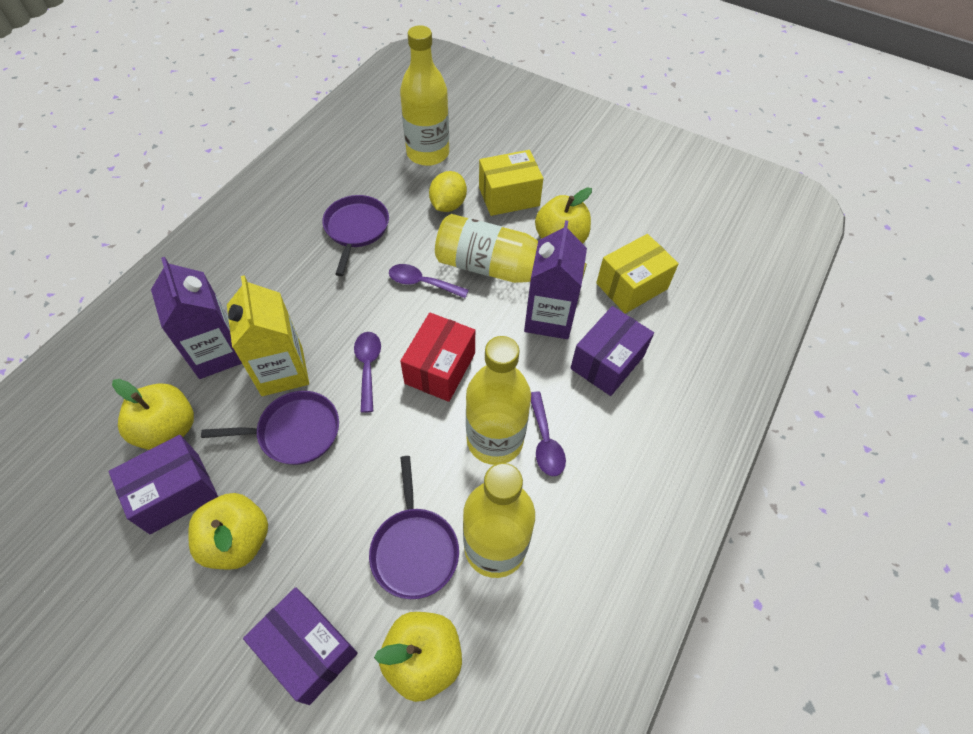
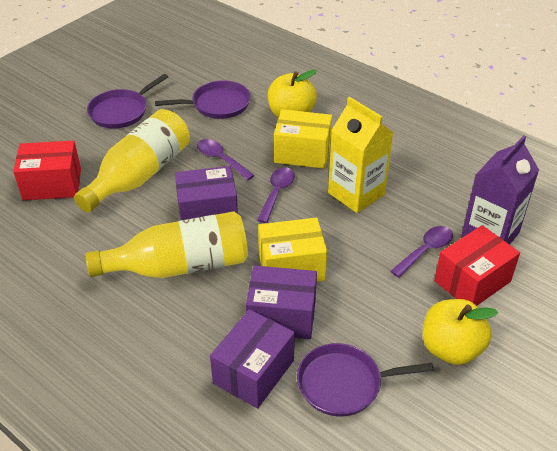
purple carton: 2 -> 1
red box: 1 -> 2
yellow apple: 4 -> 2
yellow bottle: 4 -> 2
yellow lemon: 1 -> 0

